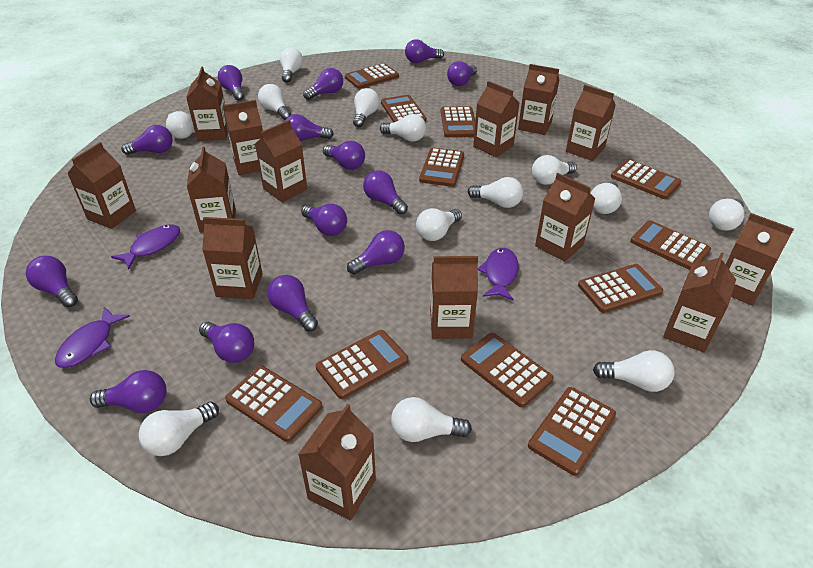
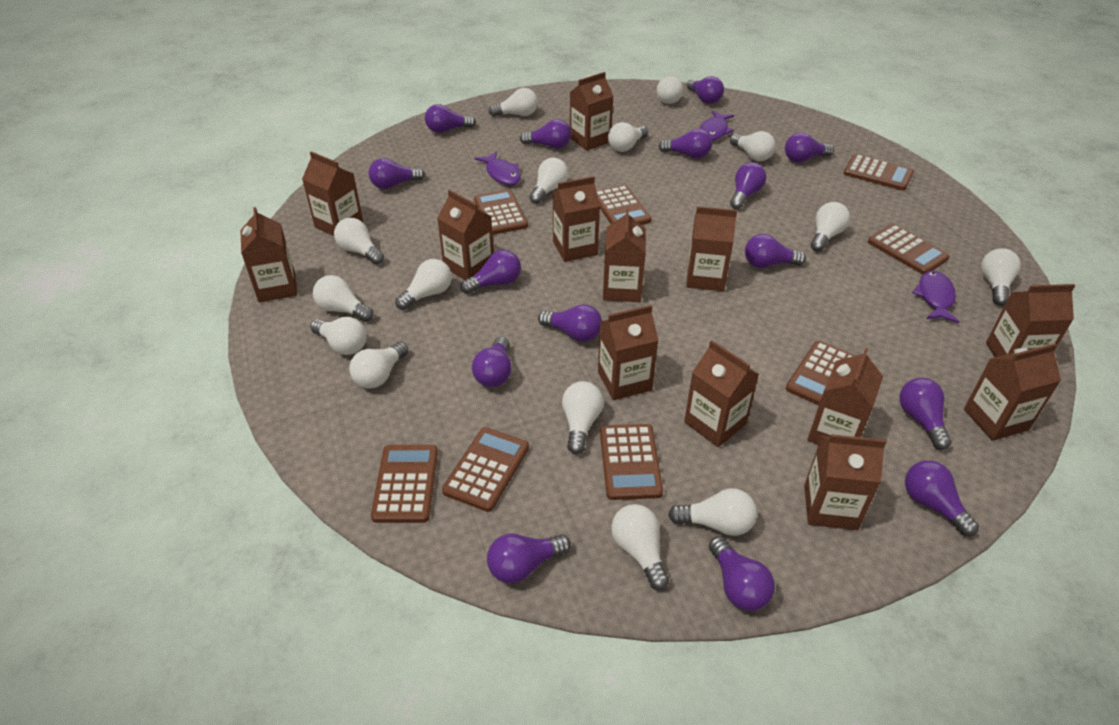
brown calculator: 11 -> 8
brown carton: 14 -> 13
purple light bulb: 14 -> 15
white light bulb: 13 -> 15

